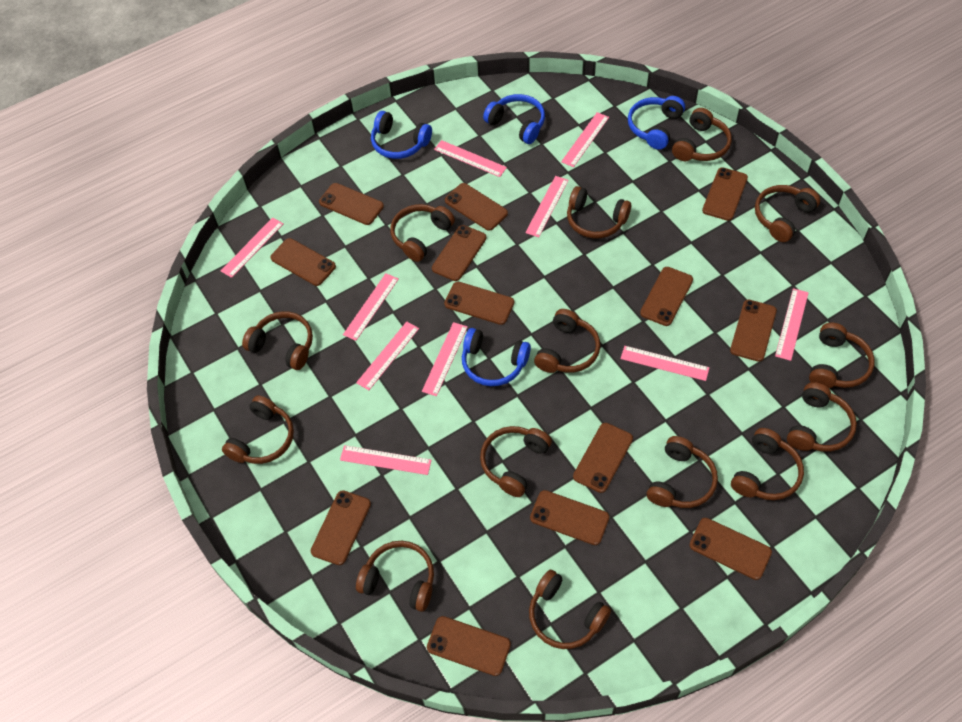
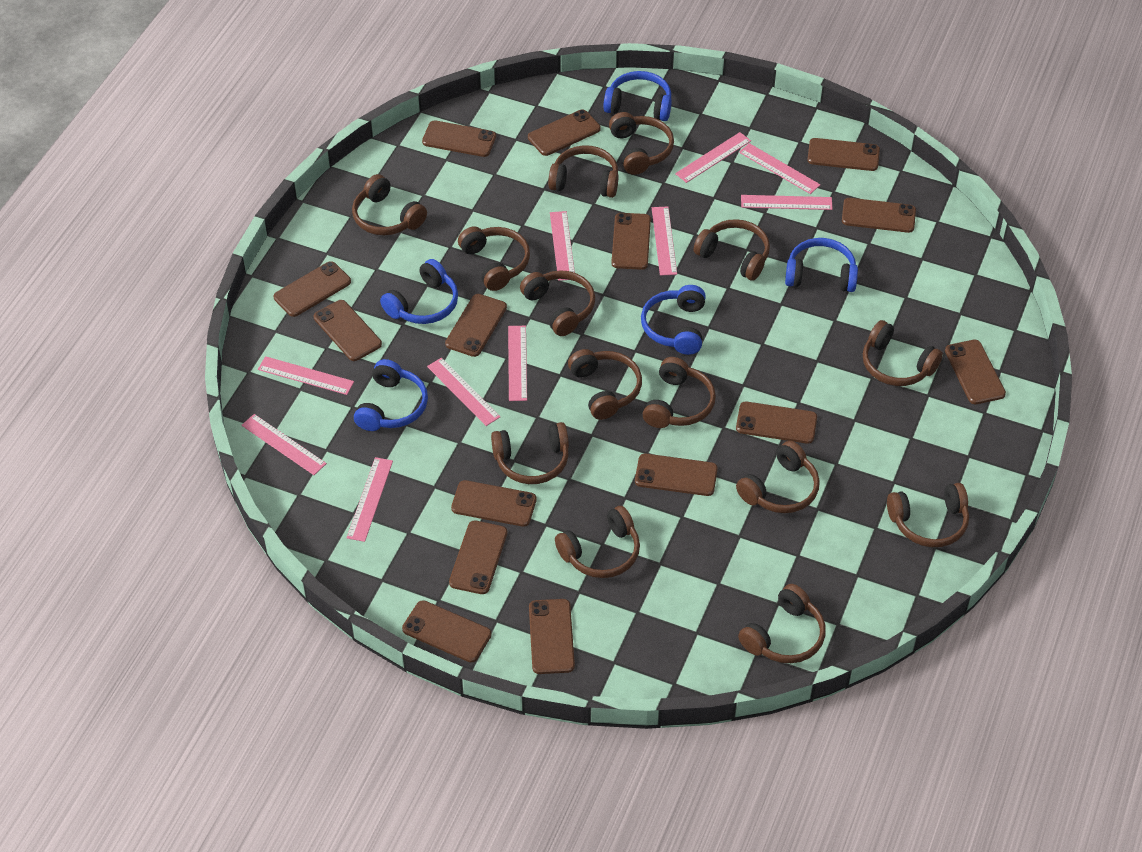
blue headphones: 4 -> 5
brown phone: 13 -> 15

